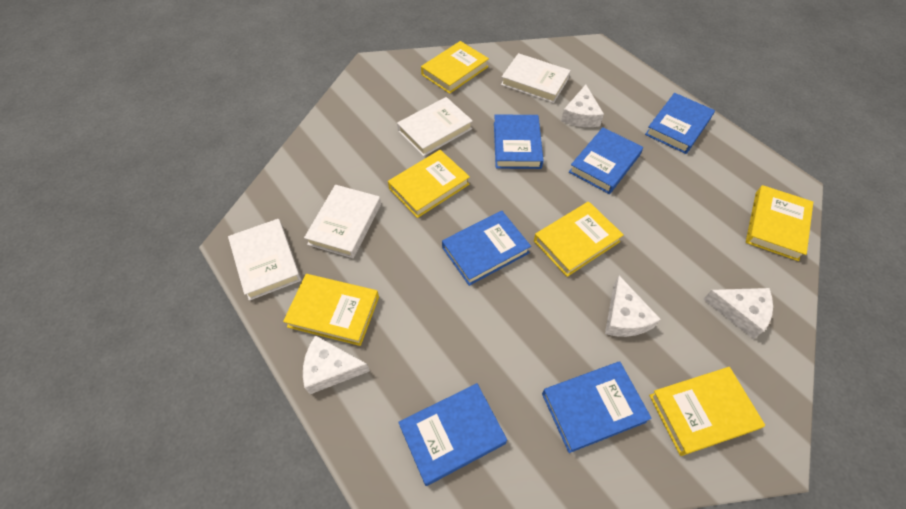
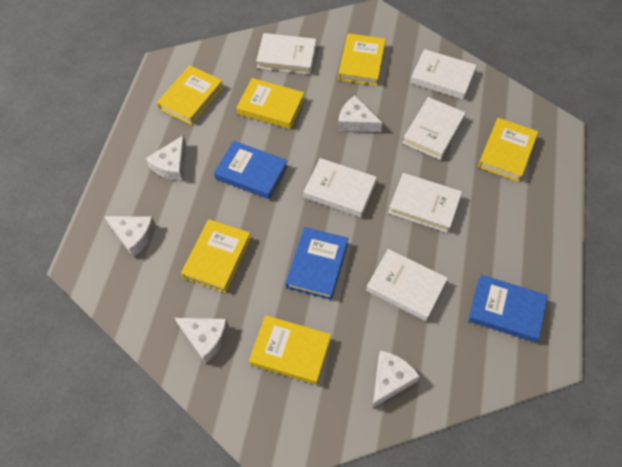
blue book: 6 -> 3
white book: 4 -> 6
white cheese: 4 -> 5

